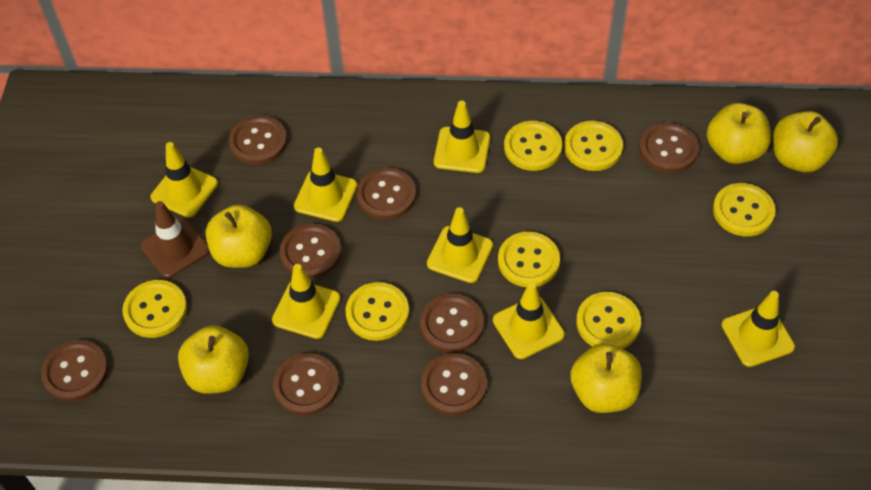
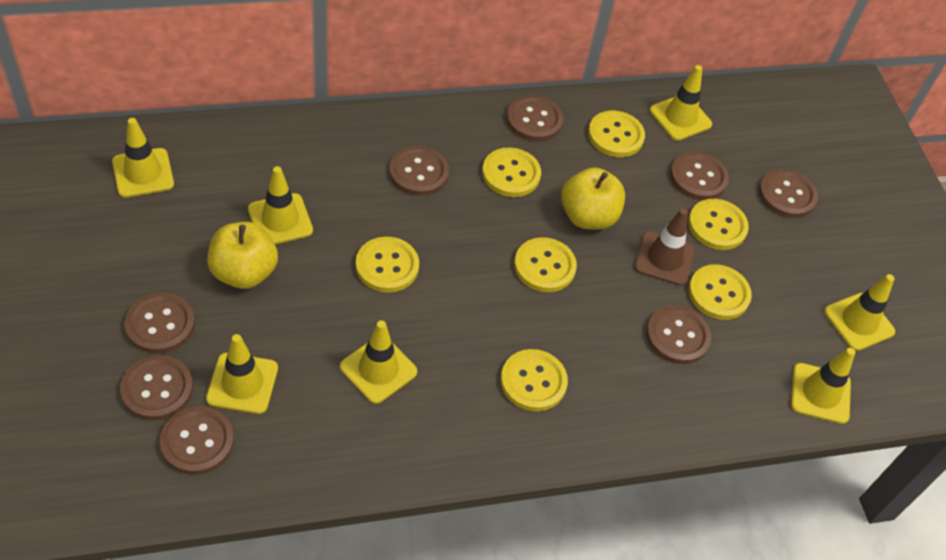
yellow apple: 5 -> 2

